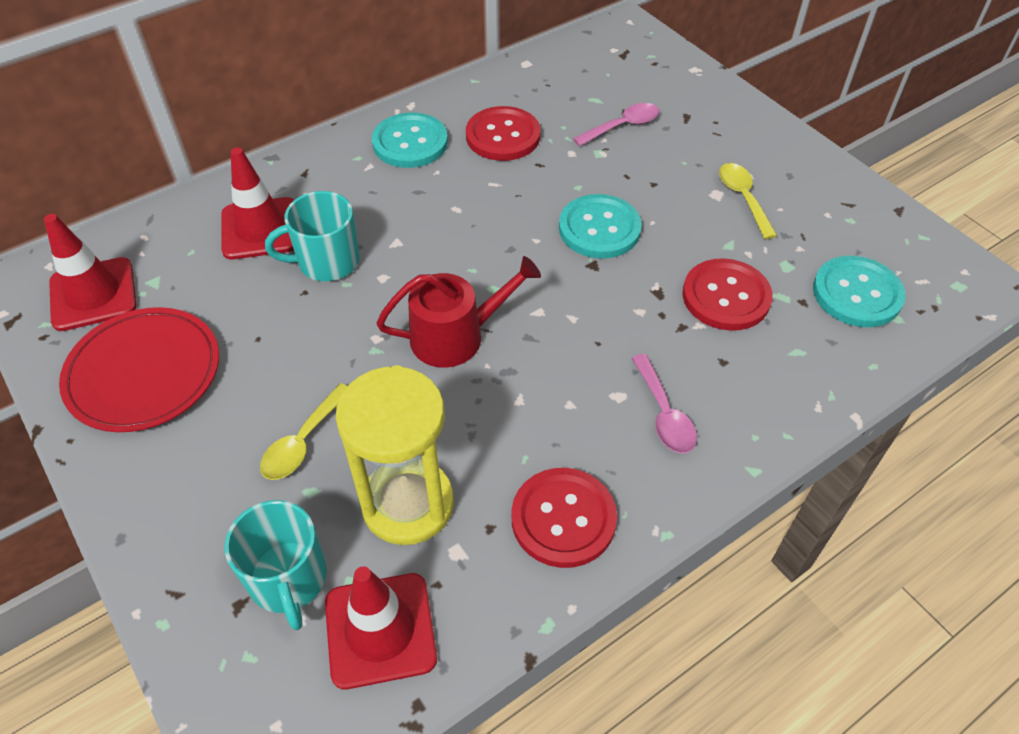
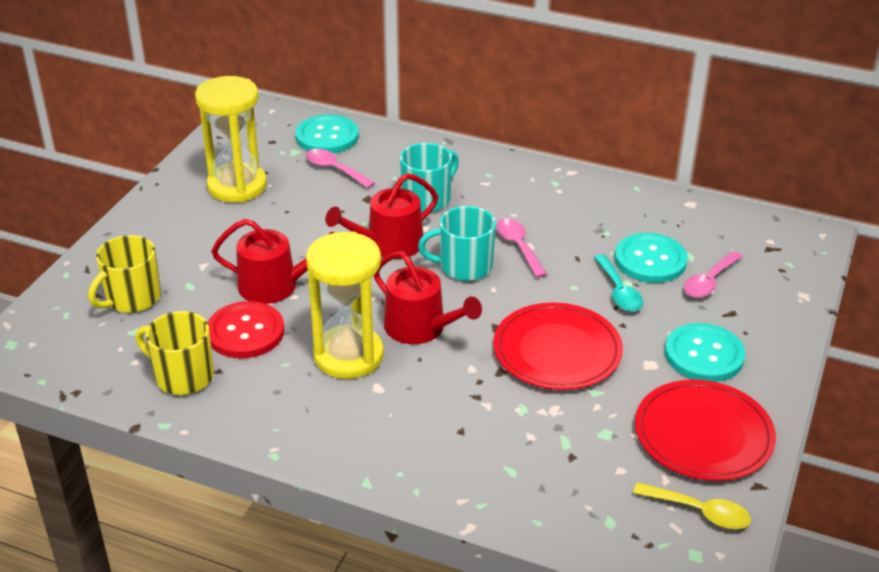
pink spoon: 2 -> 3
red button: 3 -> 1
red plate: 1 -> 2
red traffic cone: 3 -> 0
red watering can: 1 -> 3
turquoise spoon: 0 -> 1
yellow hourglass: 1 -> 2
yellow mug: 0 -> 2
yellow spoon: 2 -> 1

